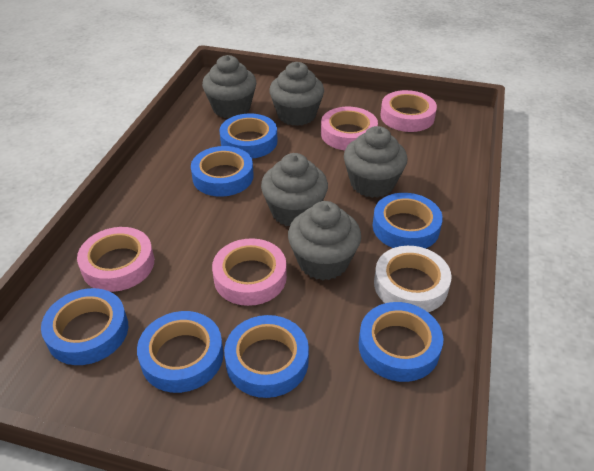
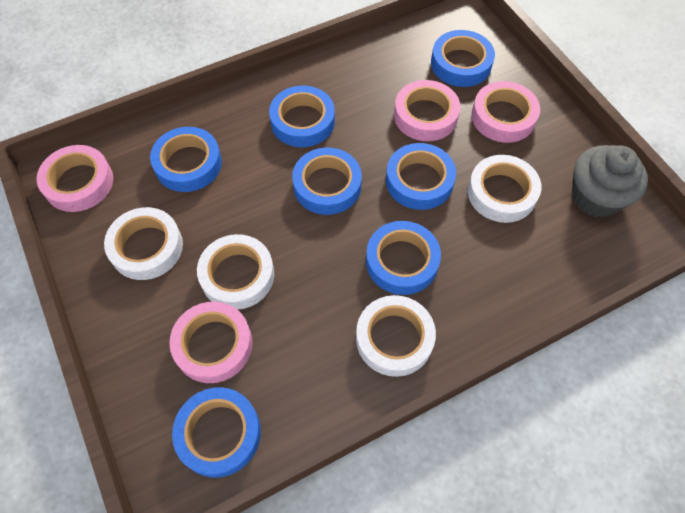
grey cupcake: 5 -> 1
white tape: 1 -> 4

